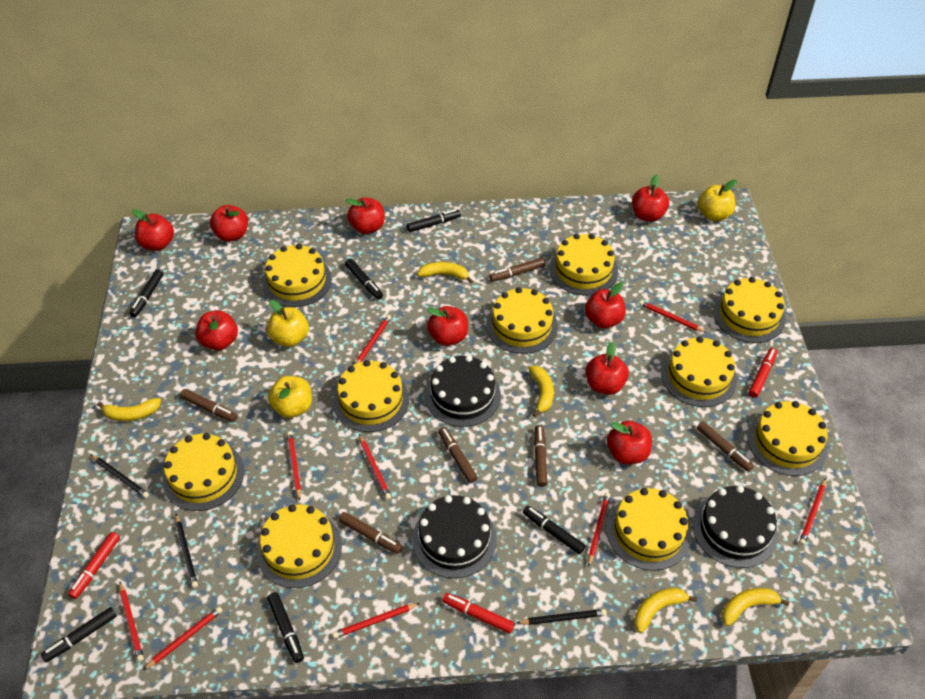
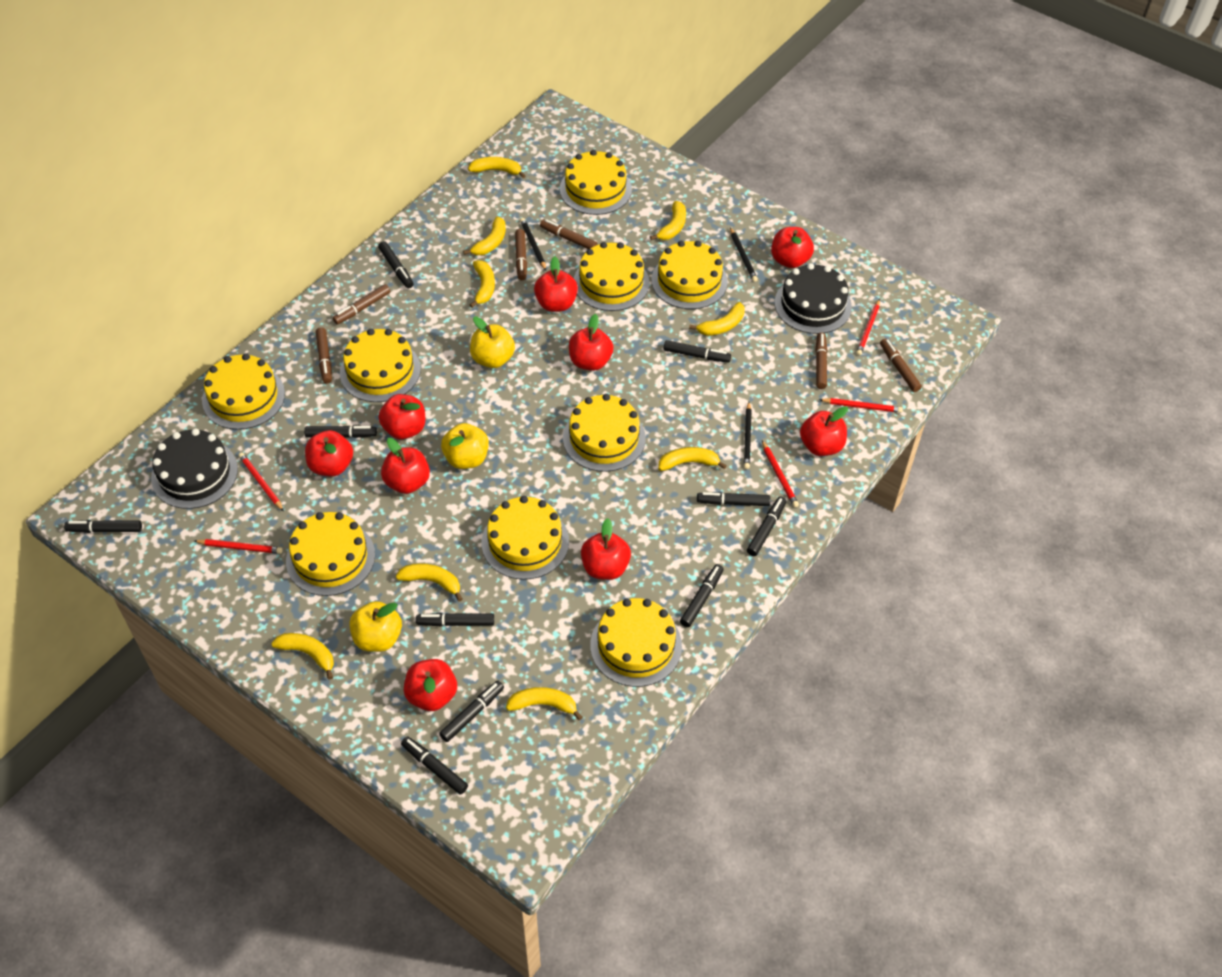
black cake: 3 -> 2
black marker: 6 -> 10
red marker: 3 -> 0
red pencil: 9 -> 5
yellow banana: 5 -> 9
yellow cake: 10 -> 9

